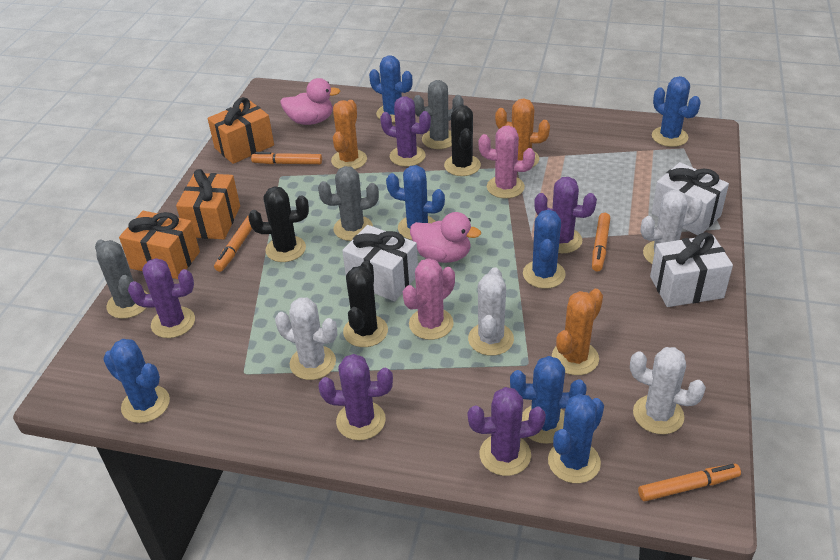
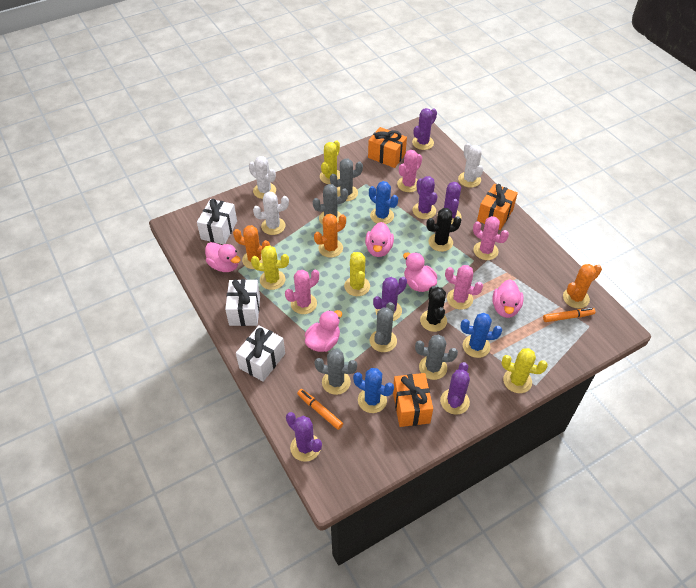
black cactus: 3 -> 2
blue cactus: 7 -> 3
grey cactus: 3 -> 5
orange marker: 4 -> 2
pink cactus: 2 -> 4
pink duck: 2 -> 5
purple cactus: 5 -> 6
white cactus: 4 -> 3
yellow cactus: 0 -> 4

